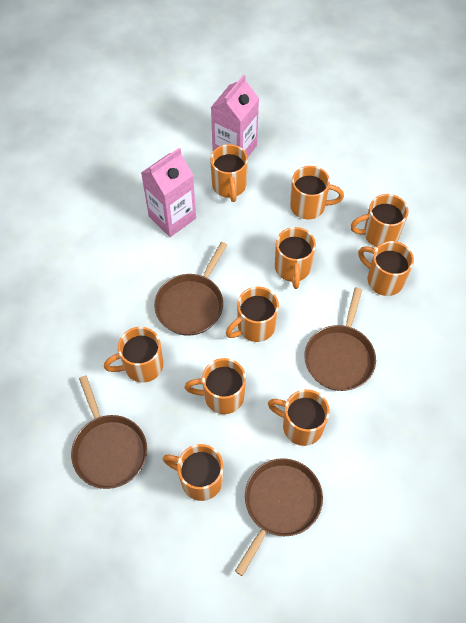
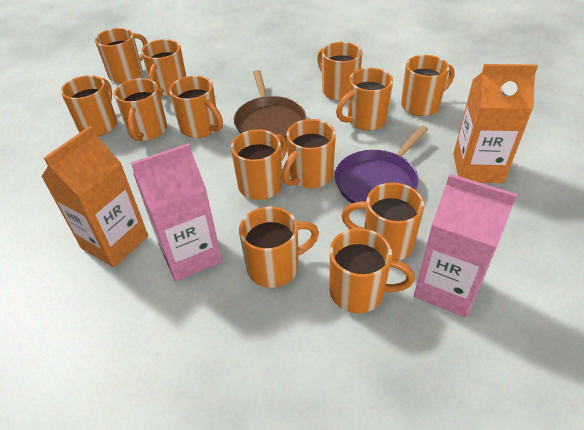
brown pan: 4 -> 1
orange carton: 0 -> 2
orange mug: 10 -> 13
purple pan: 0 -> 1

